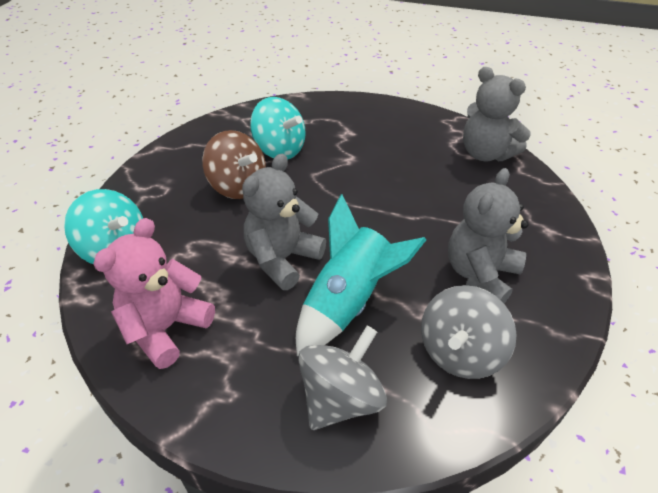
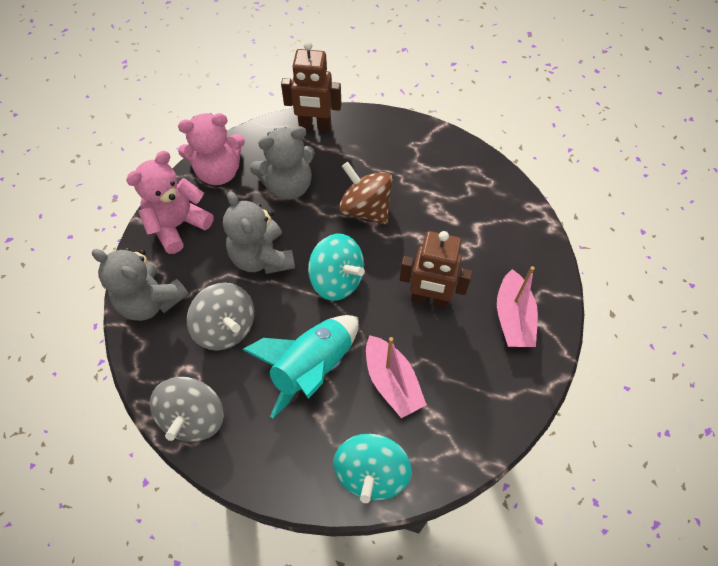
brown robot: 0 -> 2
pink boat: 0 -> 2
pink teddy bear: 1 -> 2

